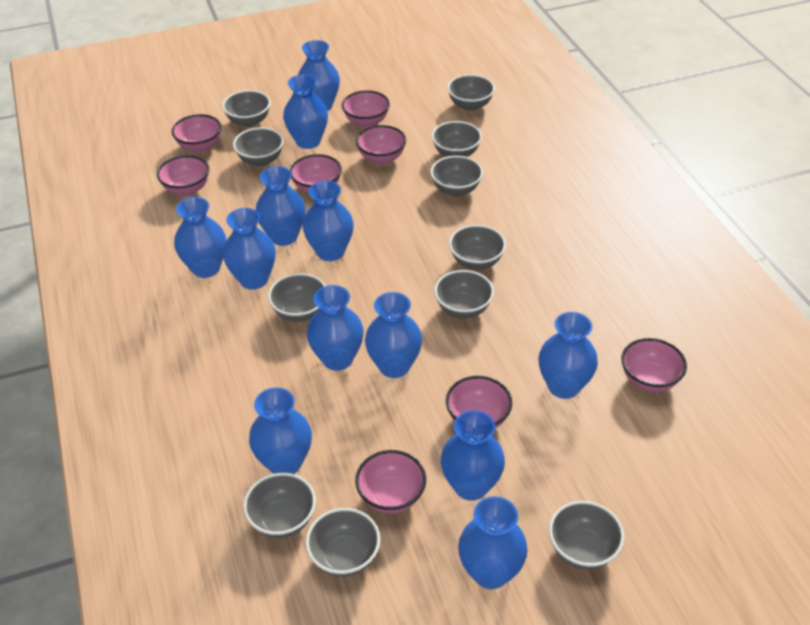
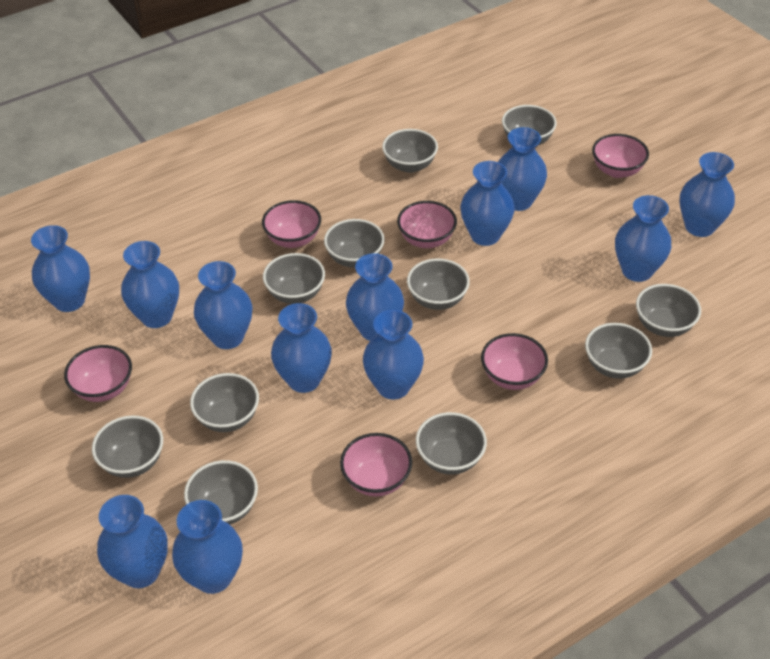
pink bowl: 8 -> 6

